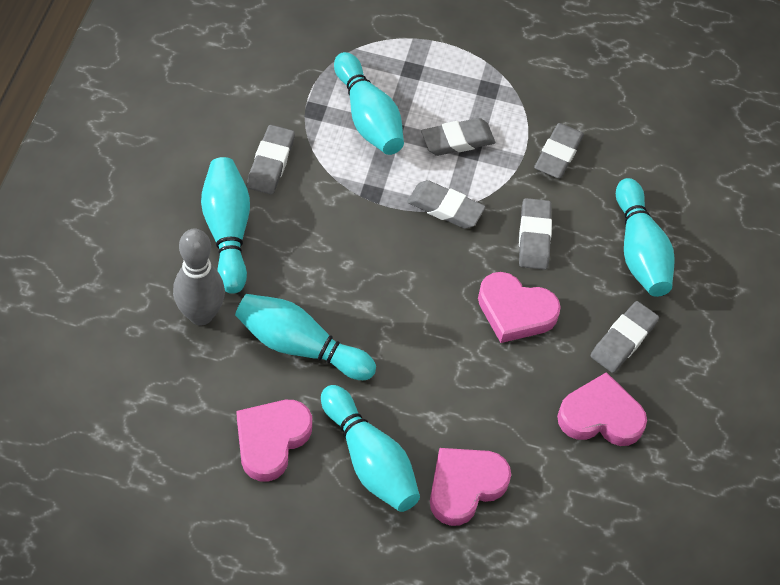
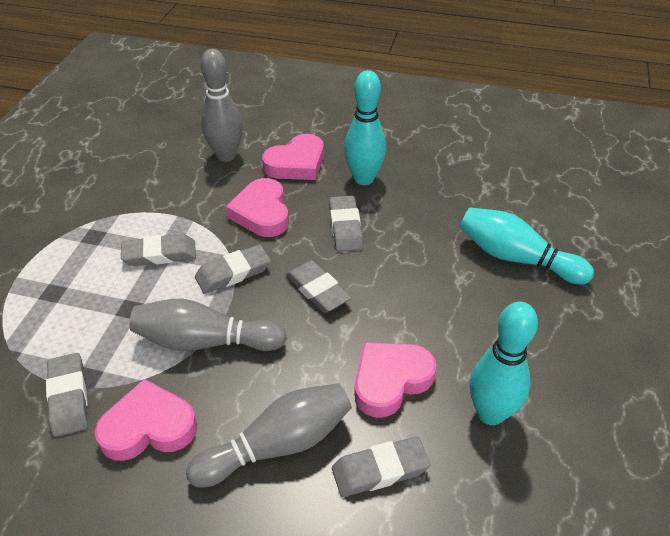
grey bowling pin: 1 -> 3
turquoise bowling pin: 5 -> 3

